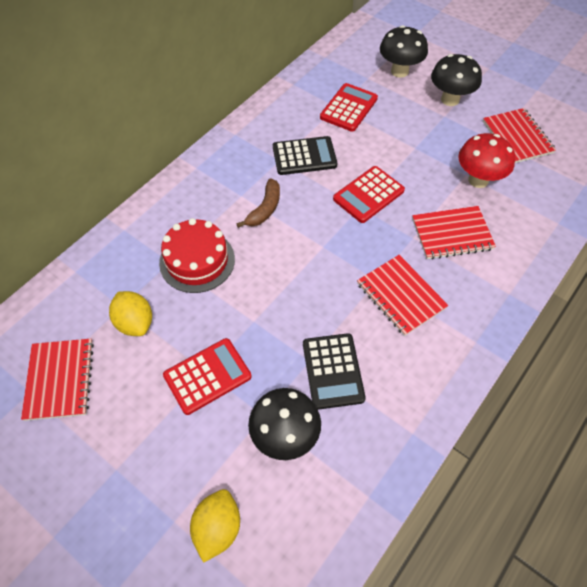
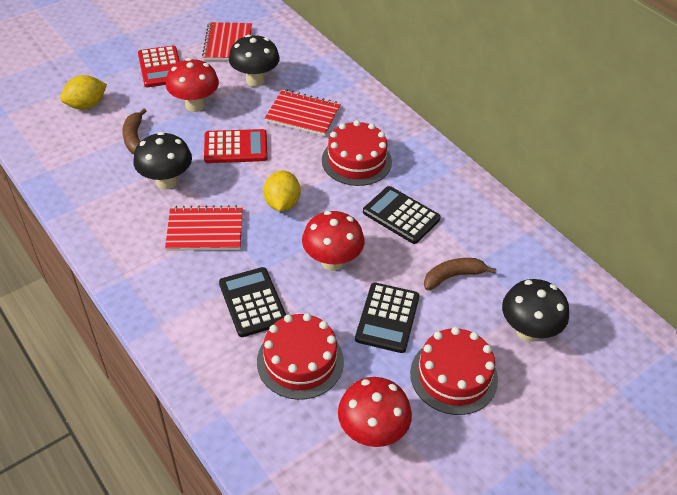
black calculator: 2 -> 3
brown banana: 1 -> 2
red cake: 1 -> 3
red calculator: 3 -> 2
red mushroom: 1 -> 3
red notebook: 4 -> 3

